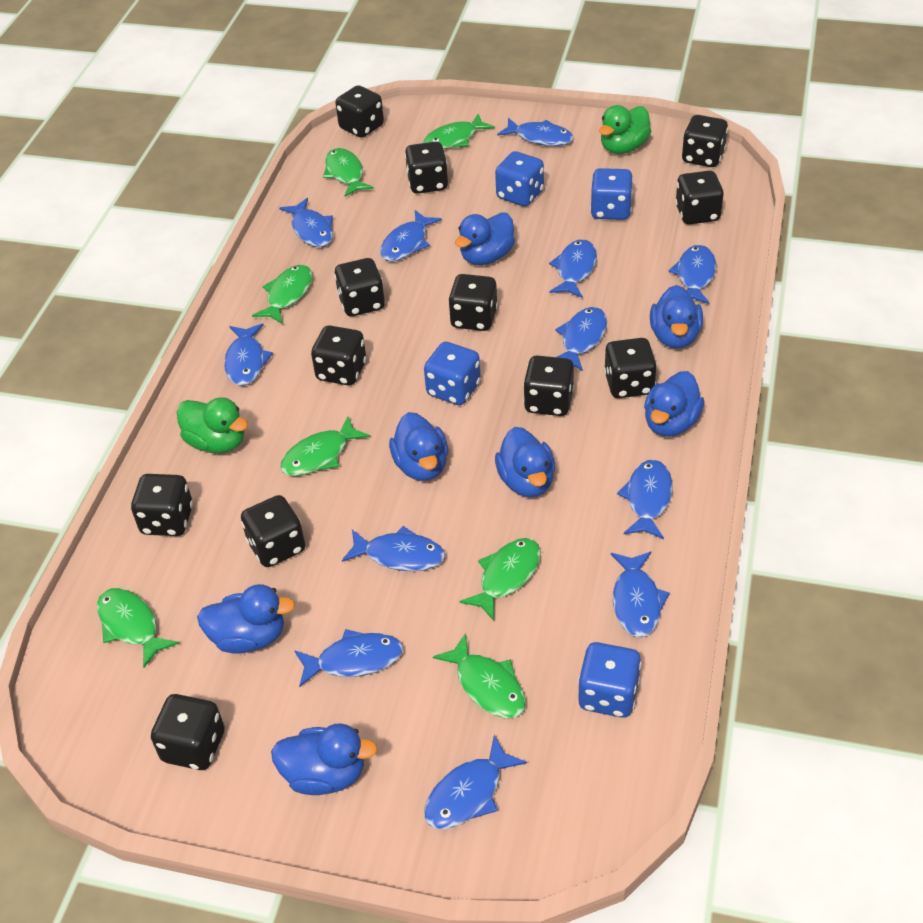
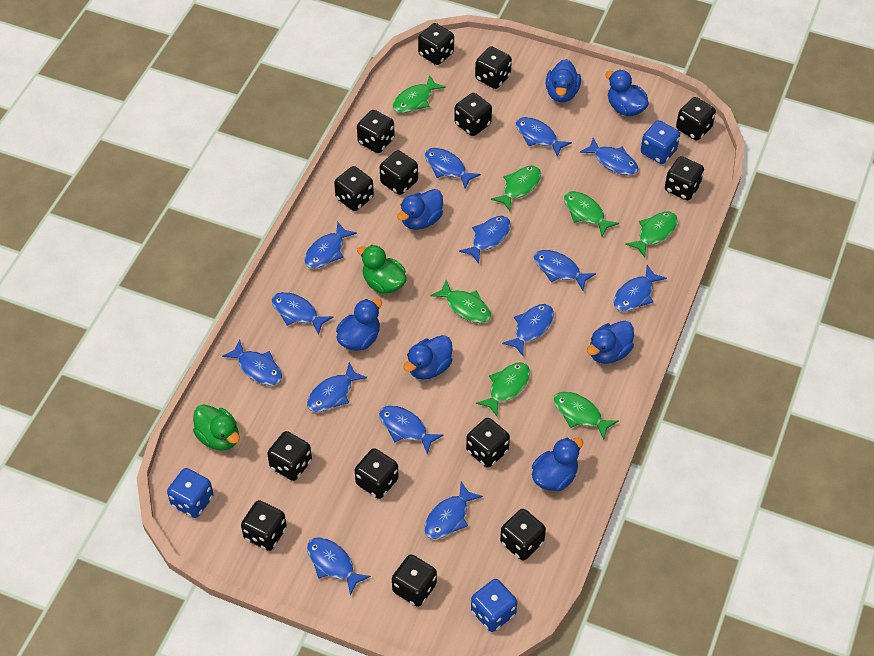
black dice: 12 -> 14
blue dice: 4 -> 3
blue fish: 12 -> 14

